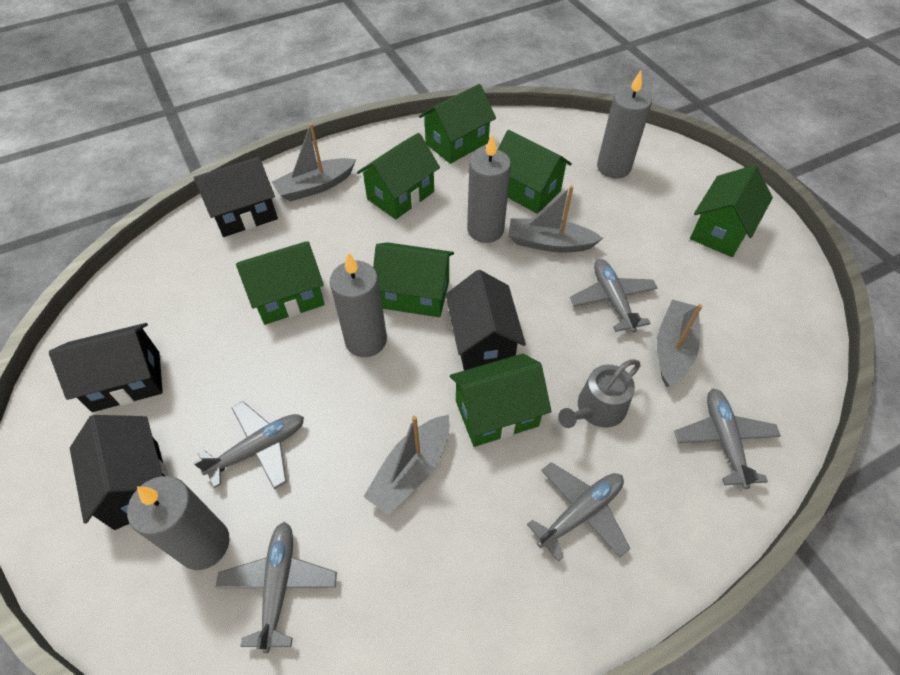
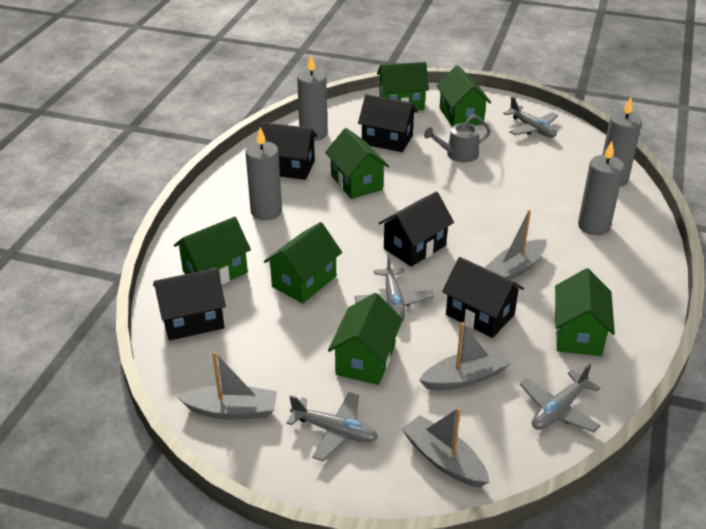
black house: 4 -> 5
grey plane: 5 -> 4

